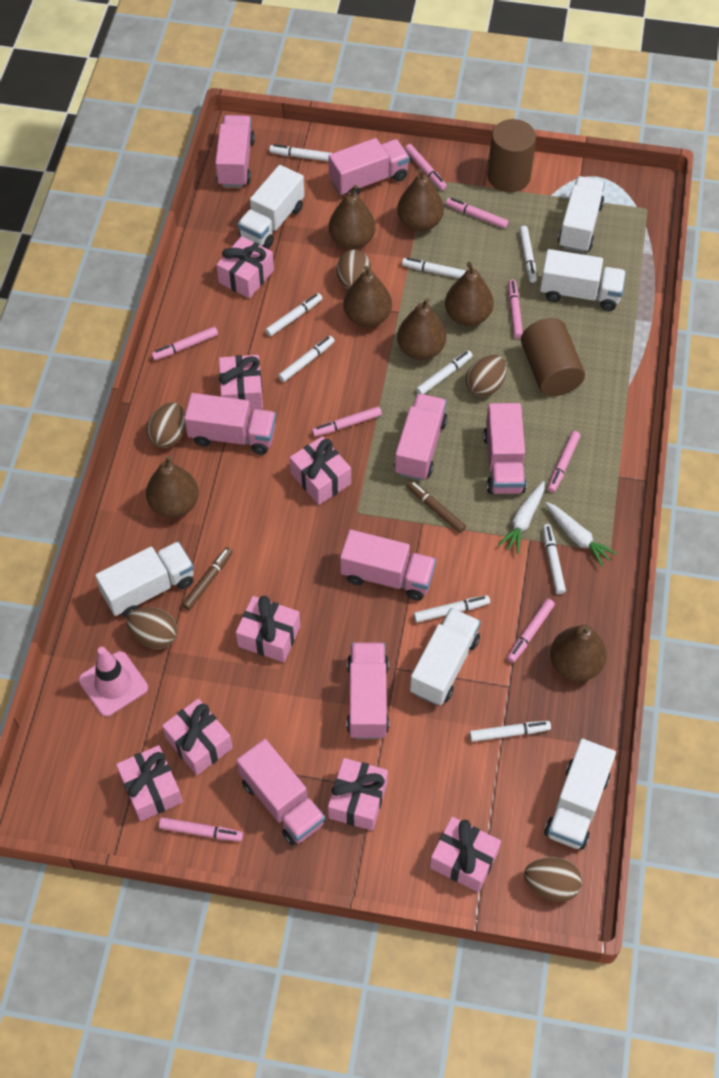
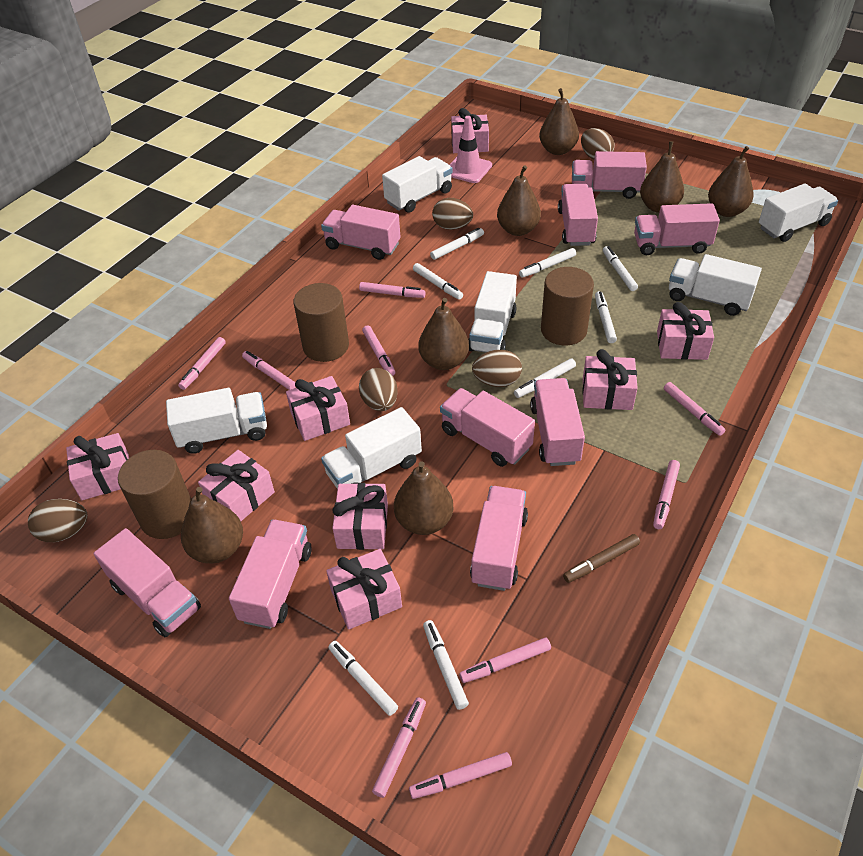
brown cylinder: 2 -> 3
brown marker: 2 -> 1
pink marker: 8 -> 9
pink truck: 8 -> 9
white carrot: 2 -> 0
white marker: 9 -> 8

